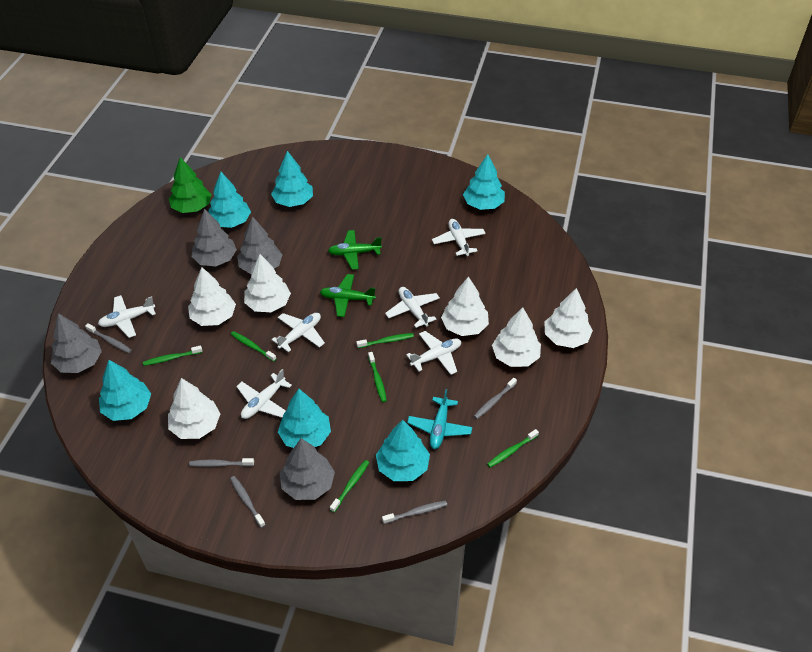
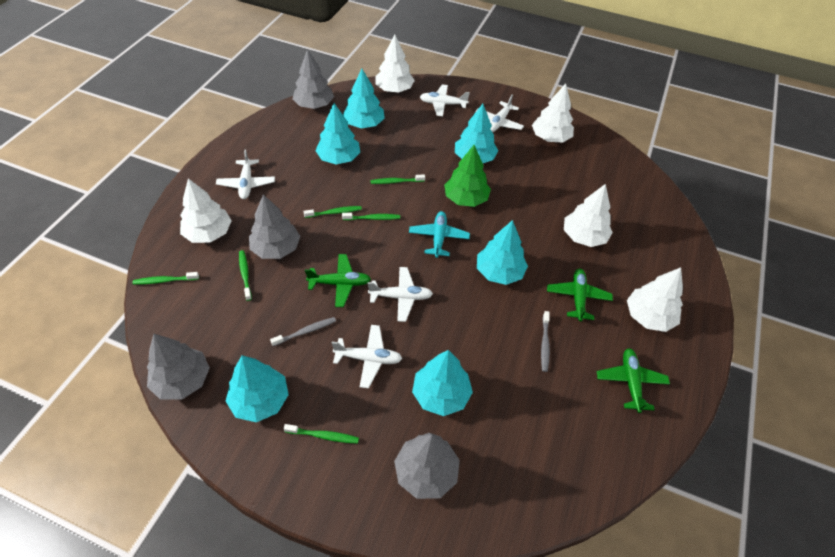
green plane: 2 -> 3
grey toothbrush: 5 -> 2
white plane: 6 -> 5
white tree: 6 -> 5

